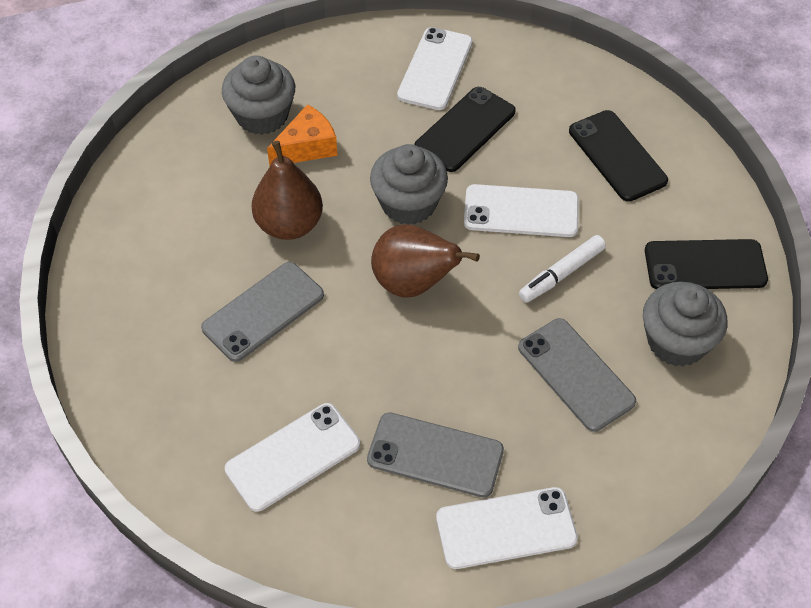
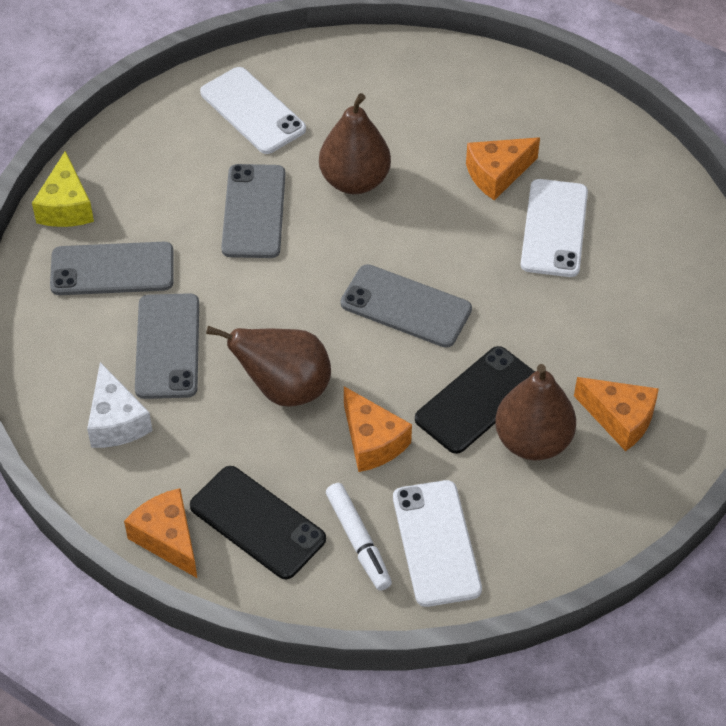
black phone: 3 -> 2
brown pear: 2 -> 3
grey cupcake: 3 -> 0
grey phone: 3 -> 4
orange cheese: 1 -> 4
white cheese: 0 -> 1
white phone: 4 -> 3
yellow cheese: 0 -> 1

